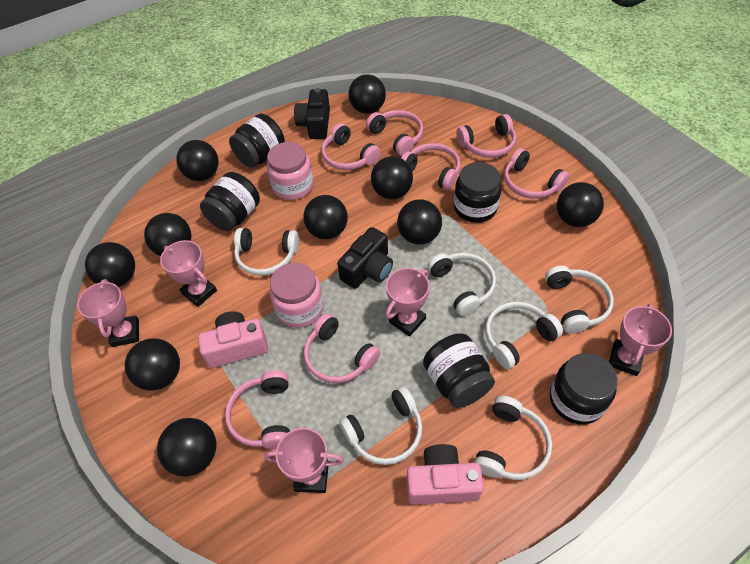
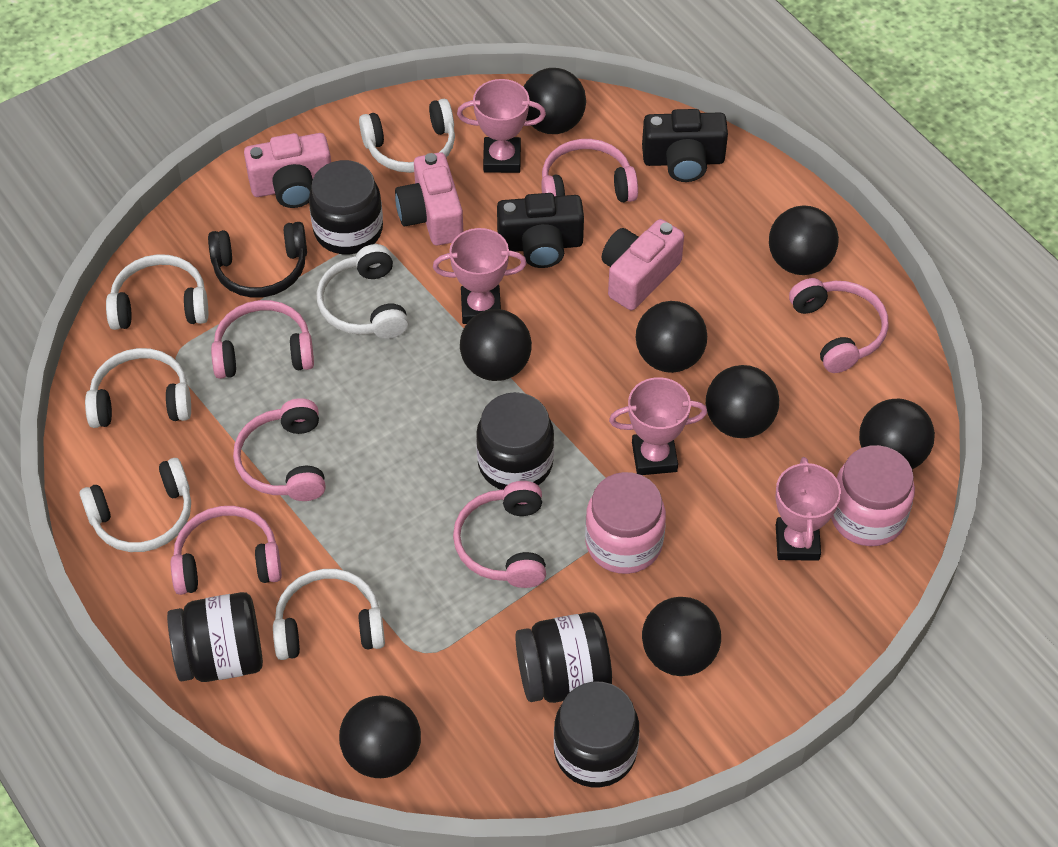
black ball: 10 -> 8
black headphones: 0 -> 1
pink camera: 2 -> 3
pink headphones: 7 -> 6
pink trophy: 5 -> 4

